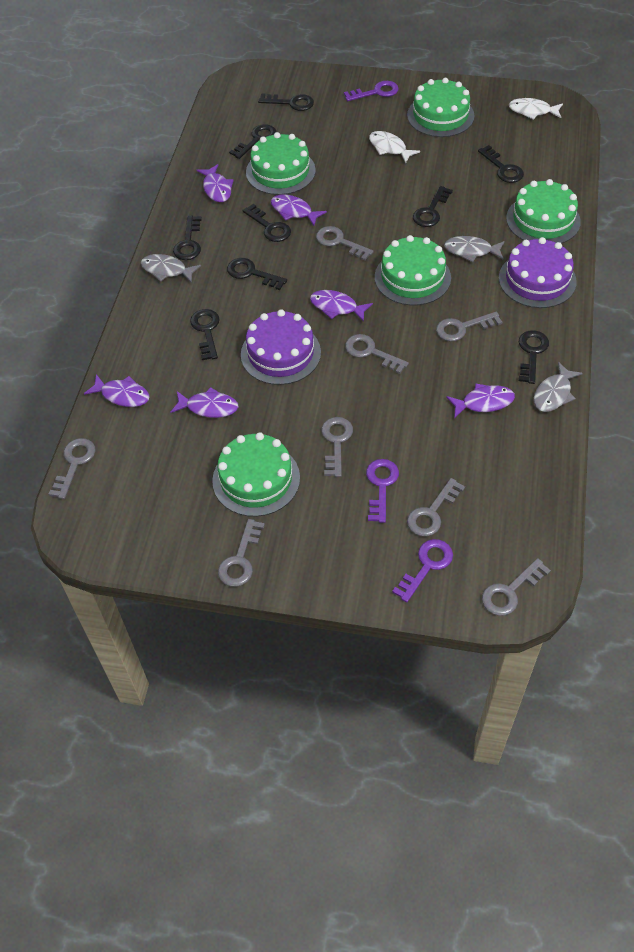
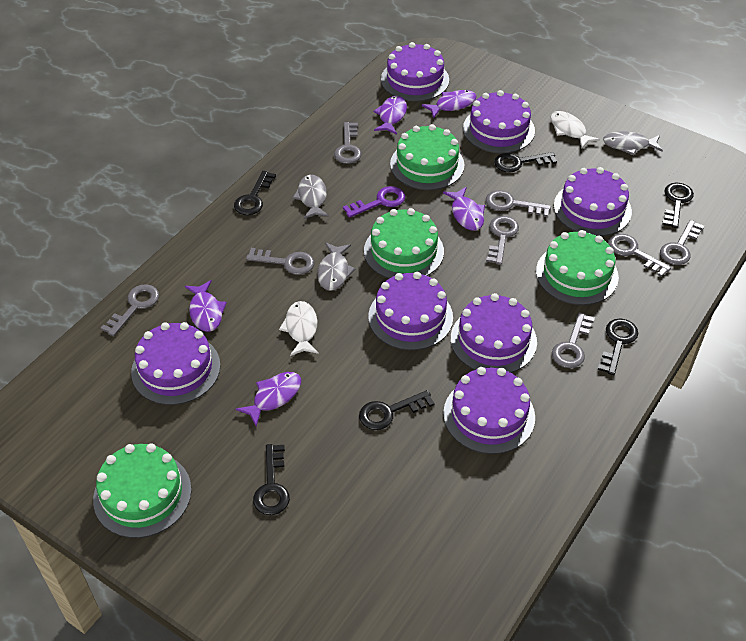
black key: 9 -> 6
green cake: 5 -> 4
purple cake: 2 -> 7
purple fish: 6 -> 5
purple key: 3 -> 1

